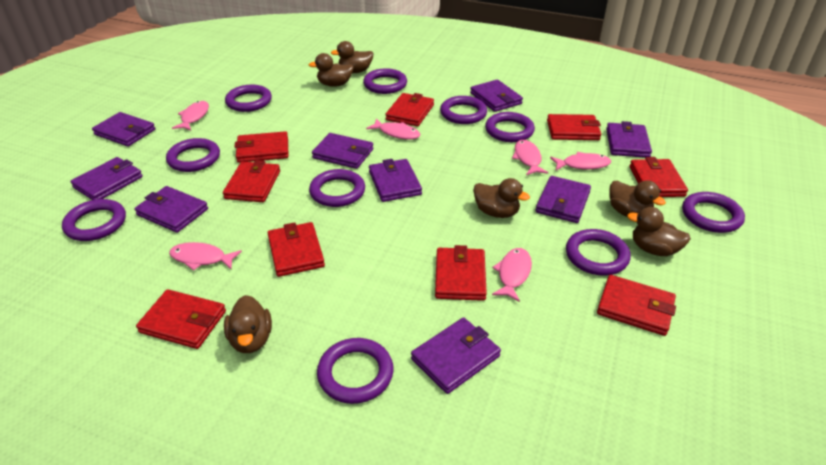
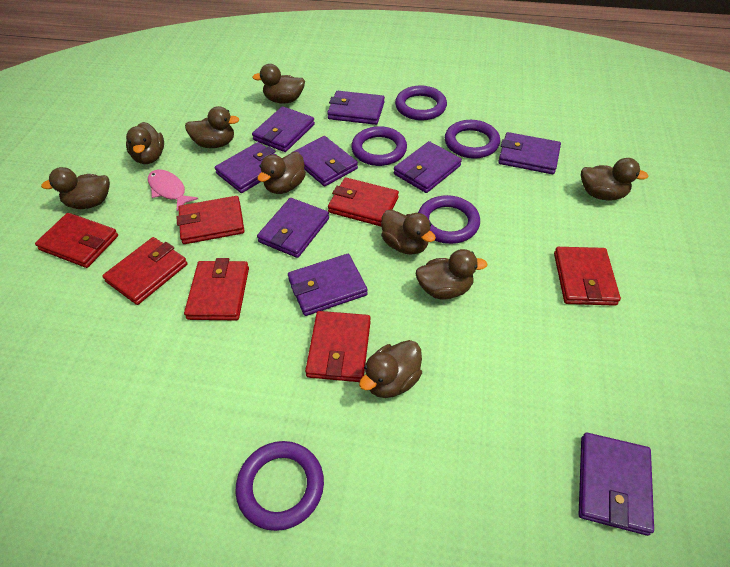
brown duck: 6 -> 9
pink fish: 6 -> 1
purple ring: 10 -> 5
red wallet: 9 -> 7

